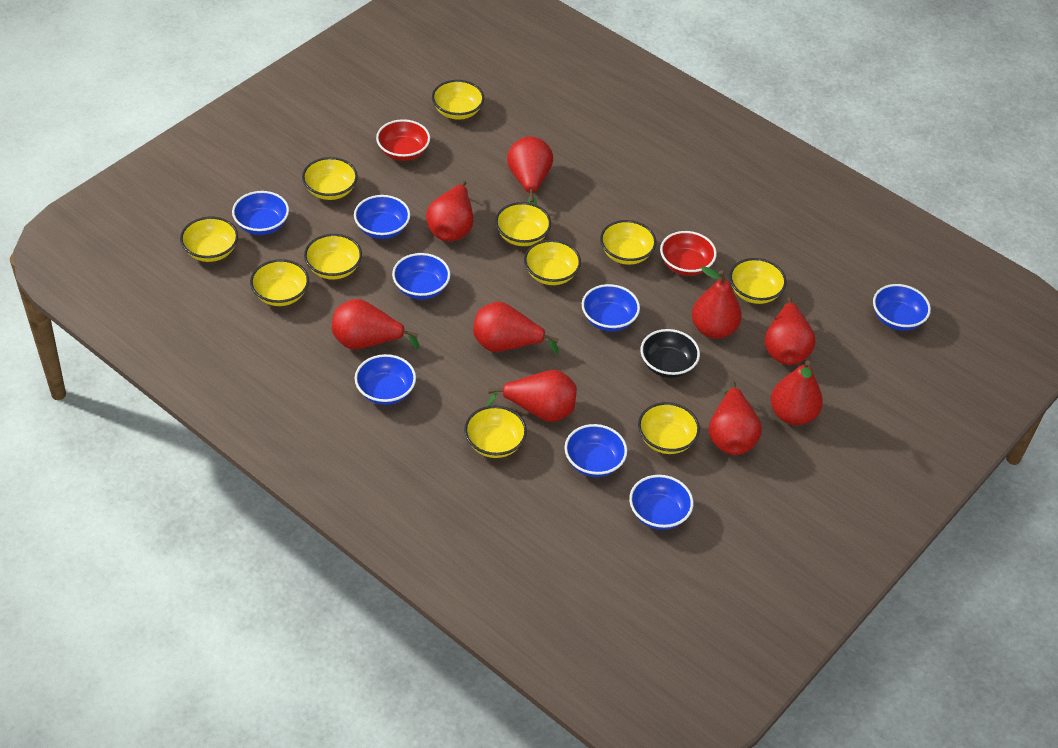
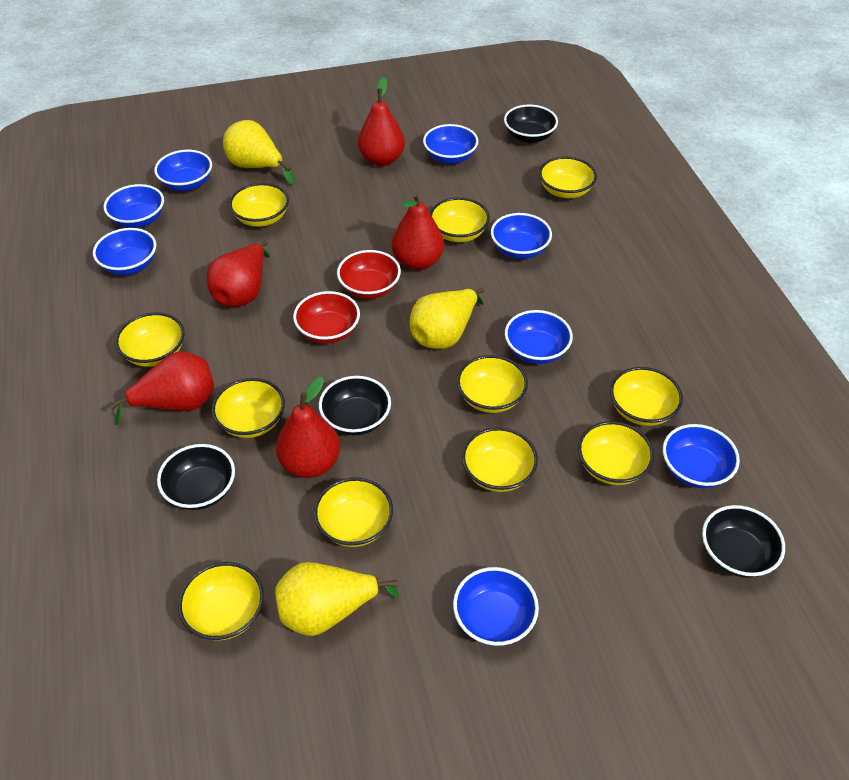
black bowl: 1 -> 4
red pear: 9 -> 5
yellow pear: 0 -> 3

